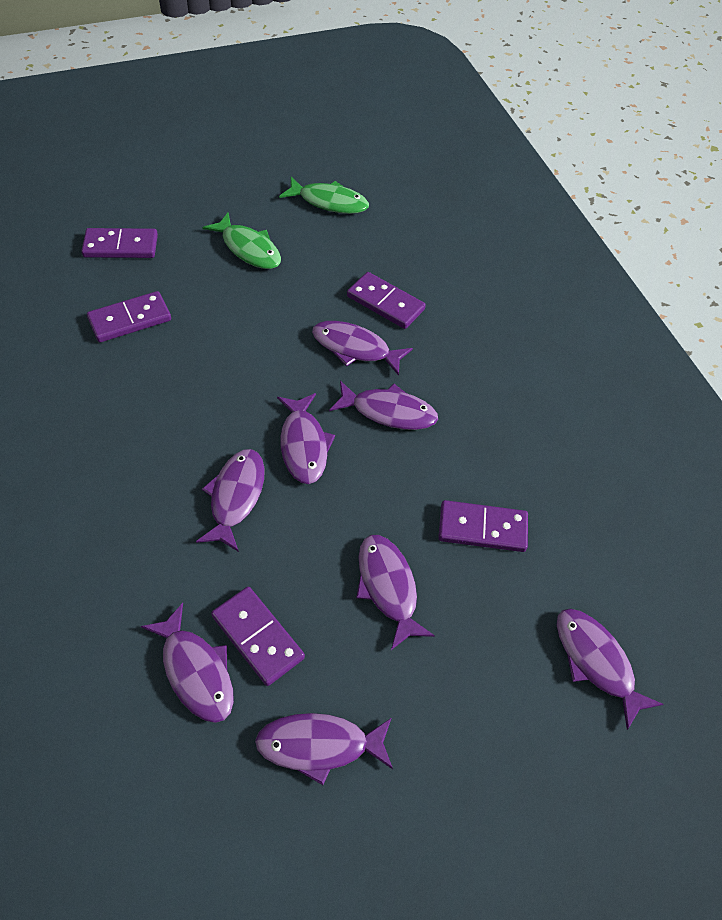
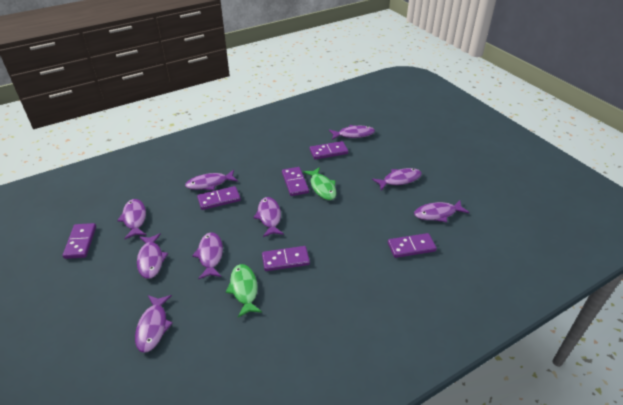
purple domino: 5 -> 6
purple fish: 8 -> 9

